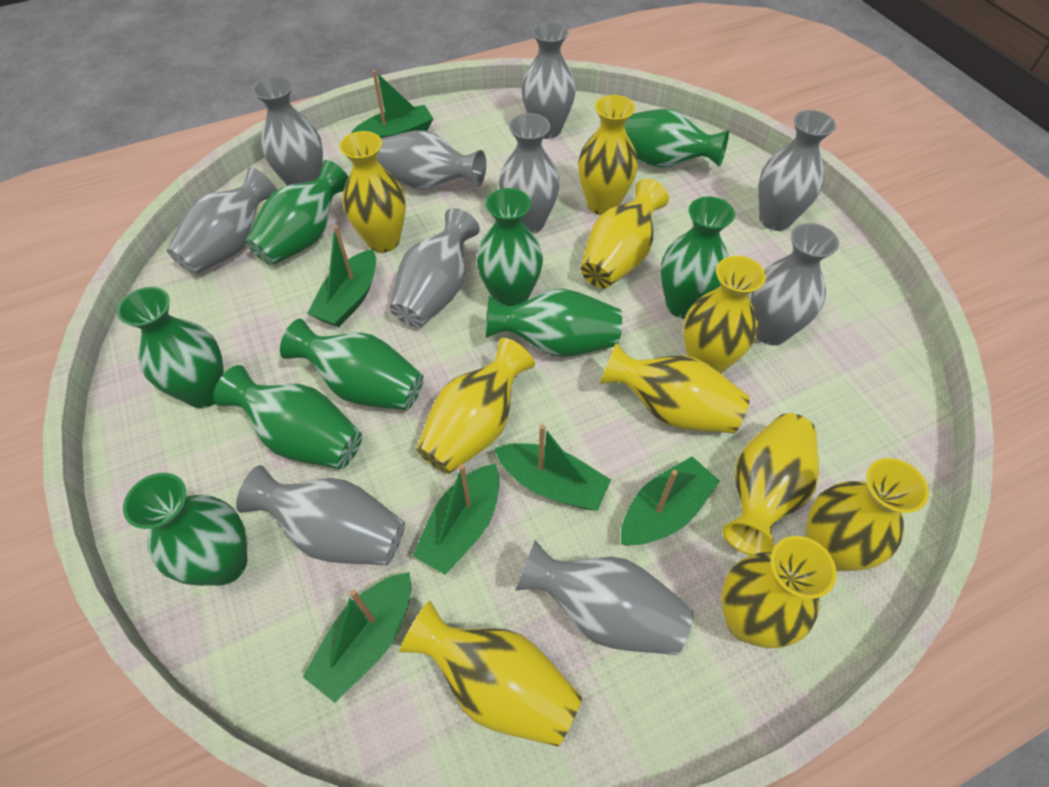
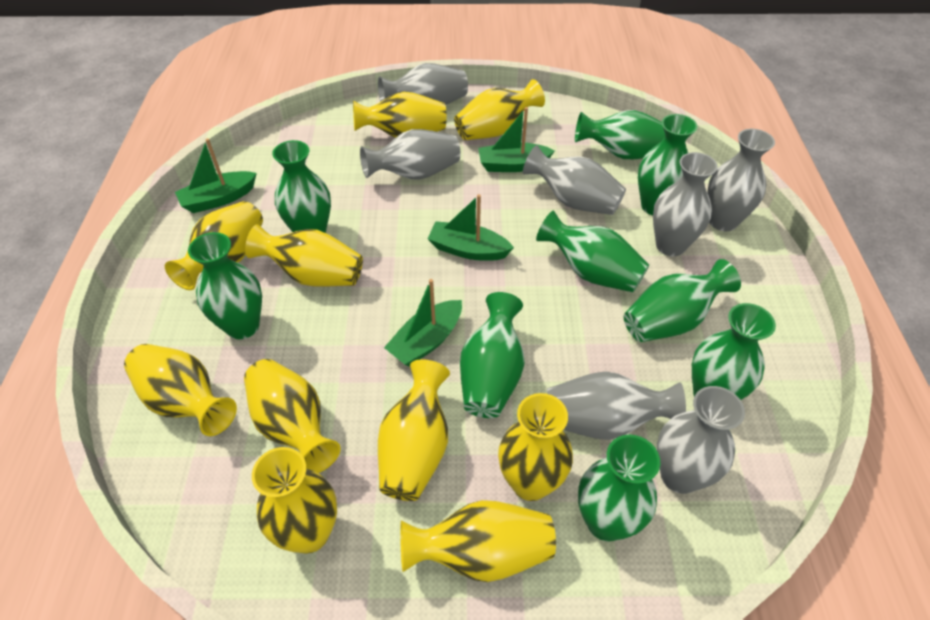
green boat: 6 -> 4
grey vase: 10 -> 7

